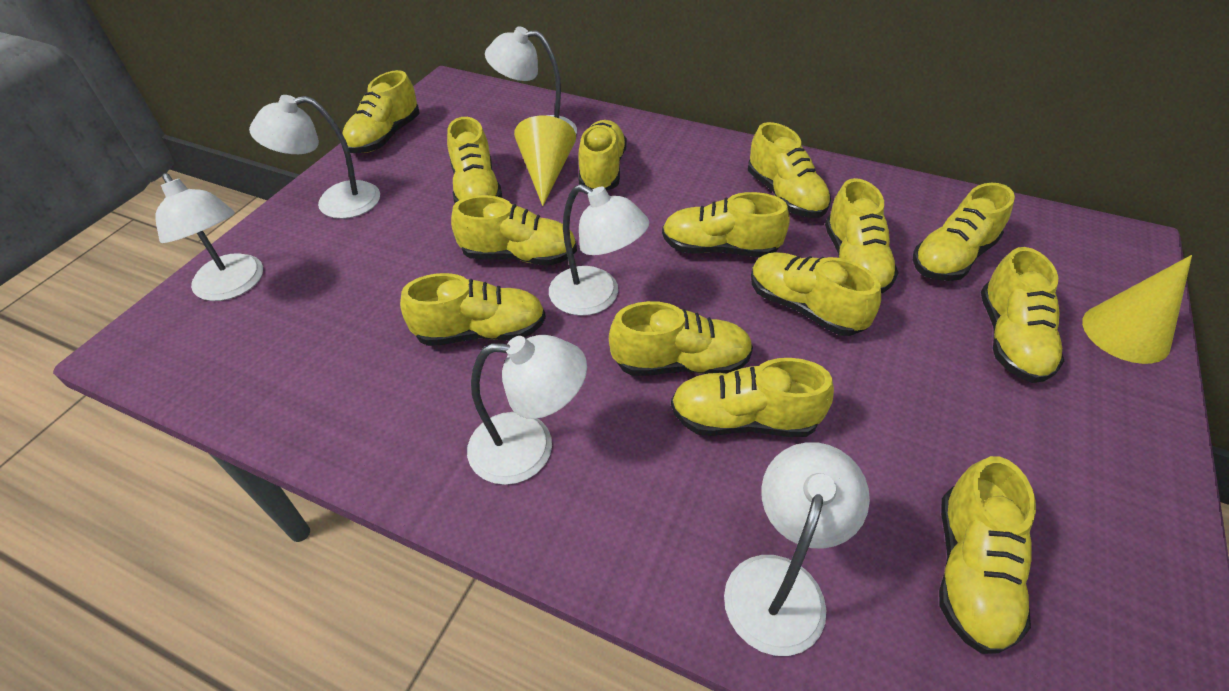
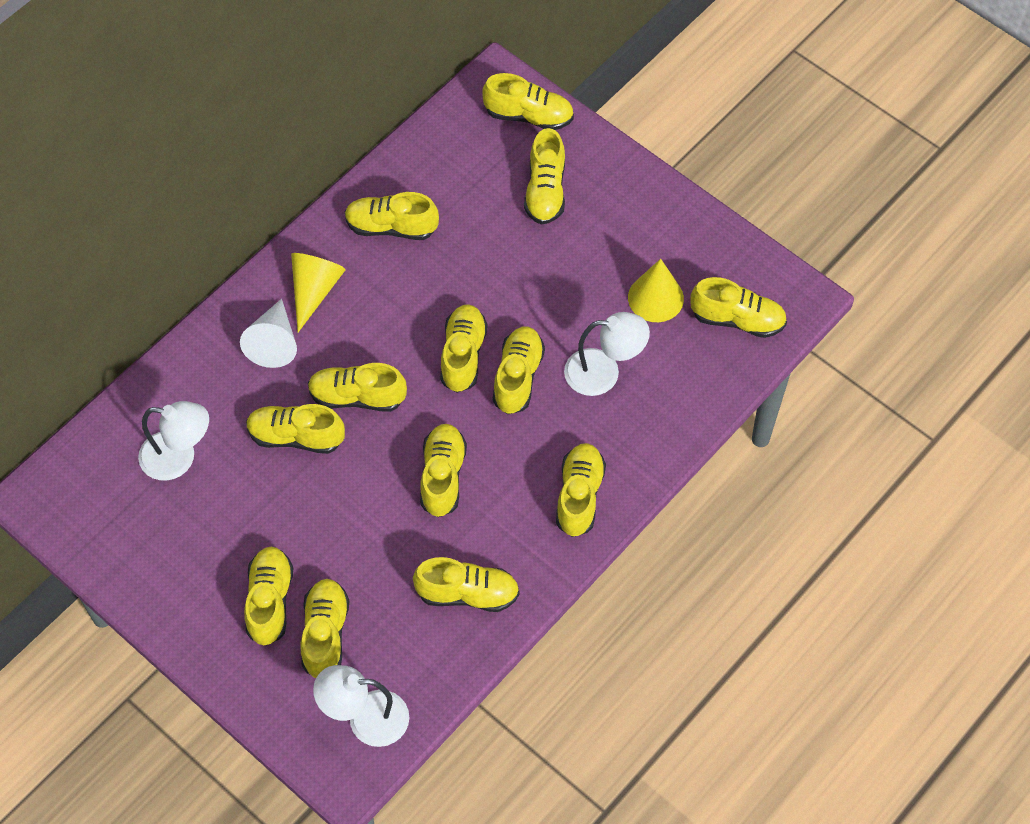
white cone: 0 -> 1
white lamp: 6 -> 3
yellow shoe: 14 -> 13

